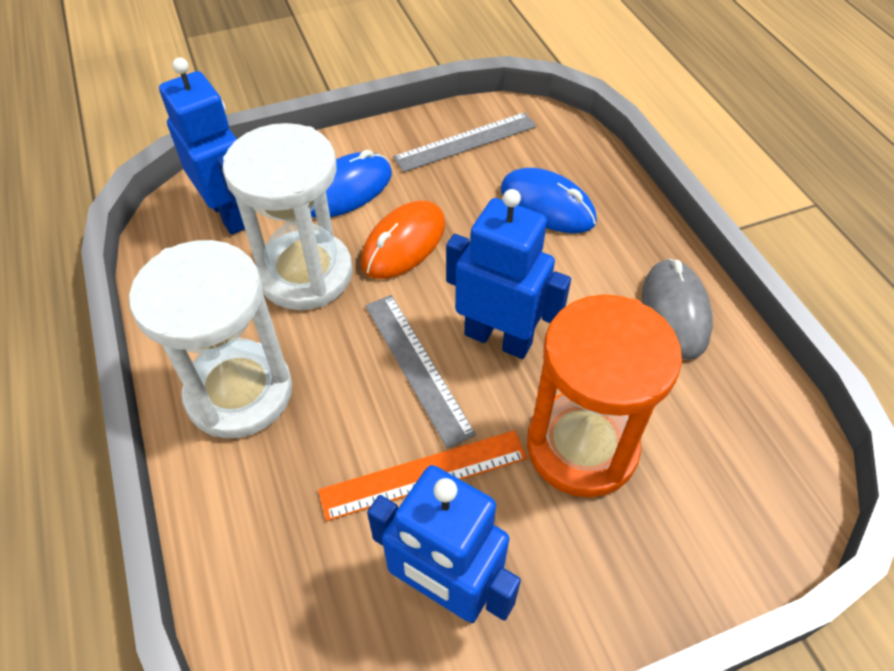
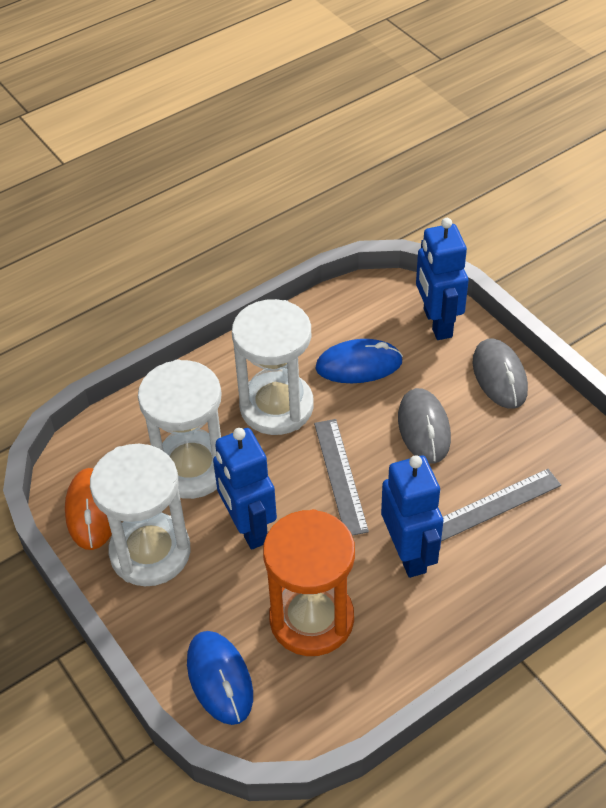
grey mouse: 1 -> 2
orange ruler: 1 -> 0
white hourglass: 2 -> 3

